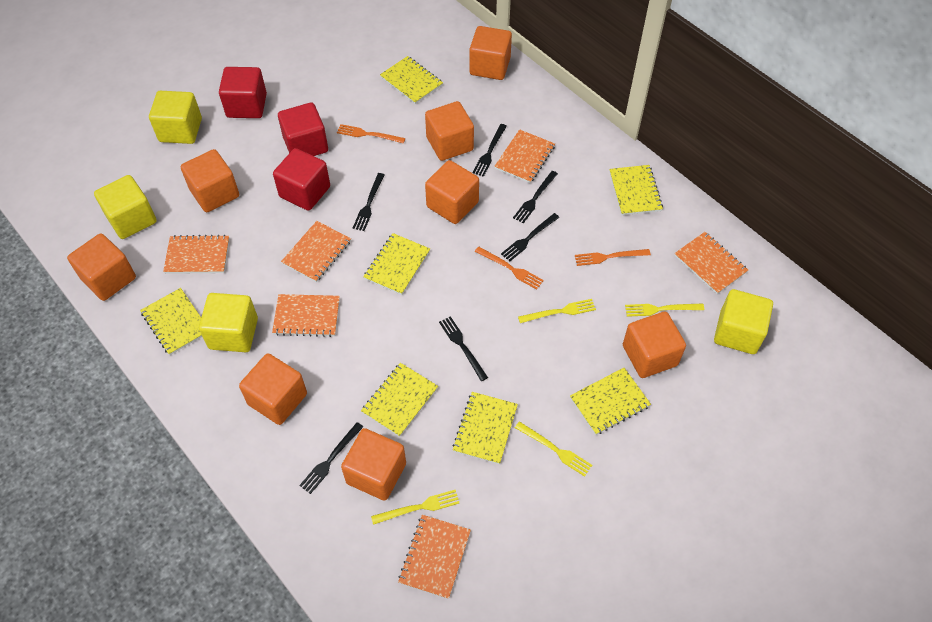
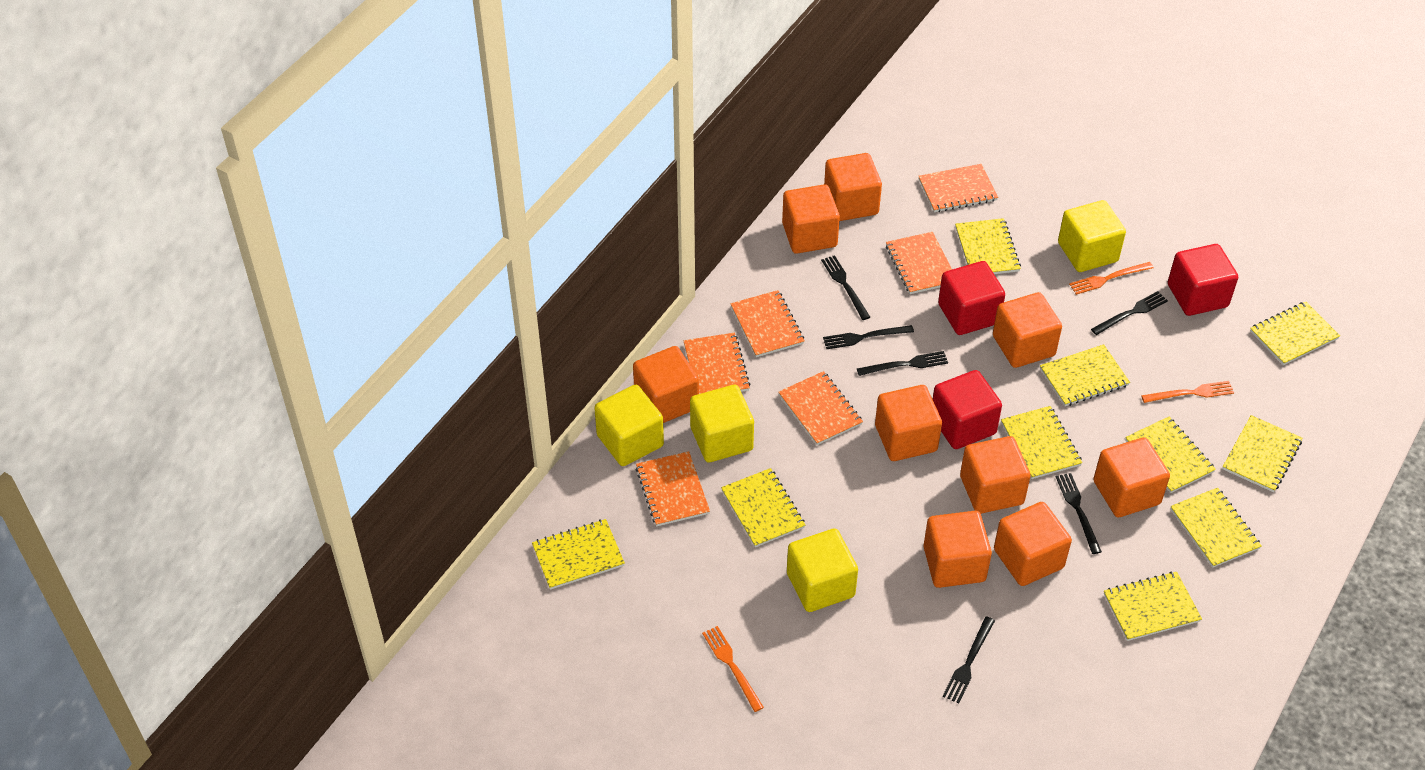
orange cube: 8 -> 9
yellow fork: 4 -> 0
yellow notebook: 7 -> 10

